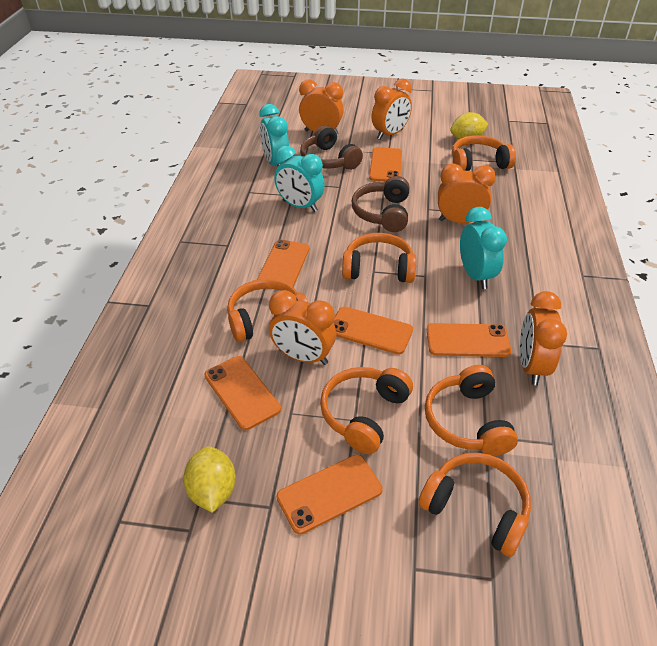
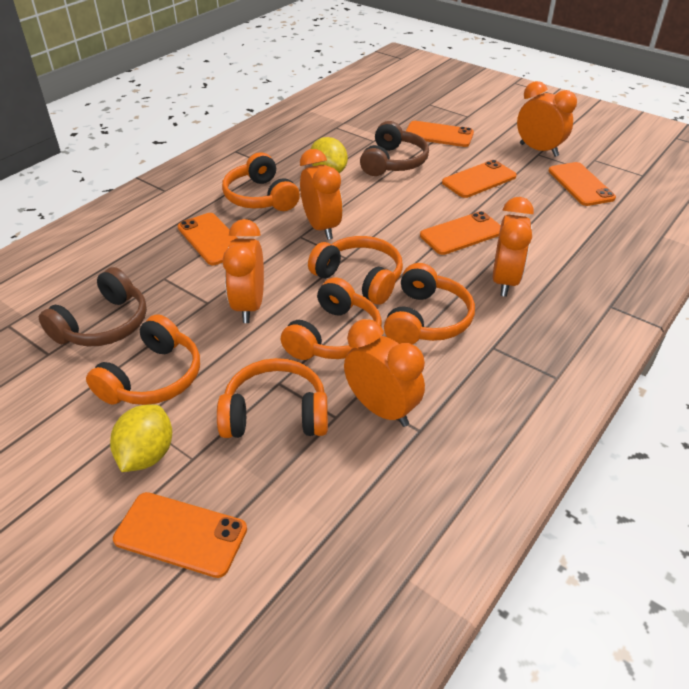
turquoise clock: 3 -> 0

